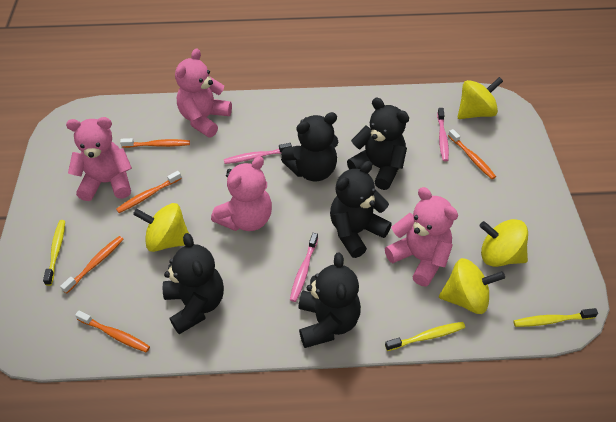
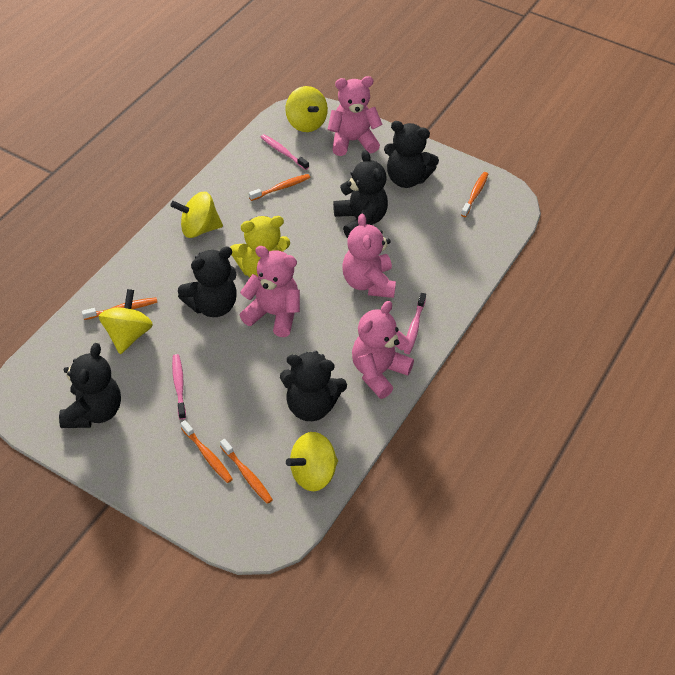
yellow teddy bear: 0 -> 1
yellow toothbrush: 3 -> 0

